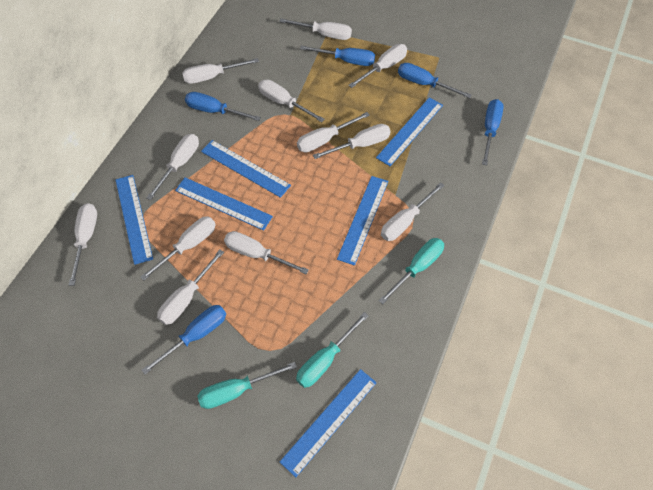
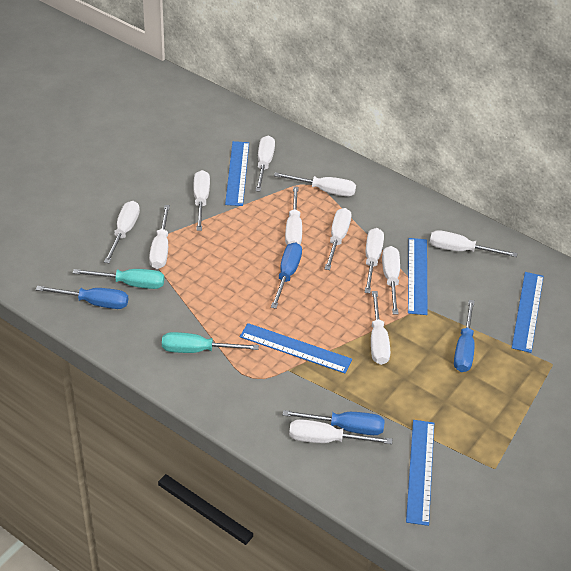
blue ruler: 6 -> 5
blue screwdriver: 5 -> 4
turquoise screwdriver: 3 -> 2

